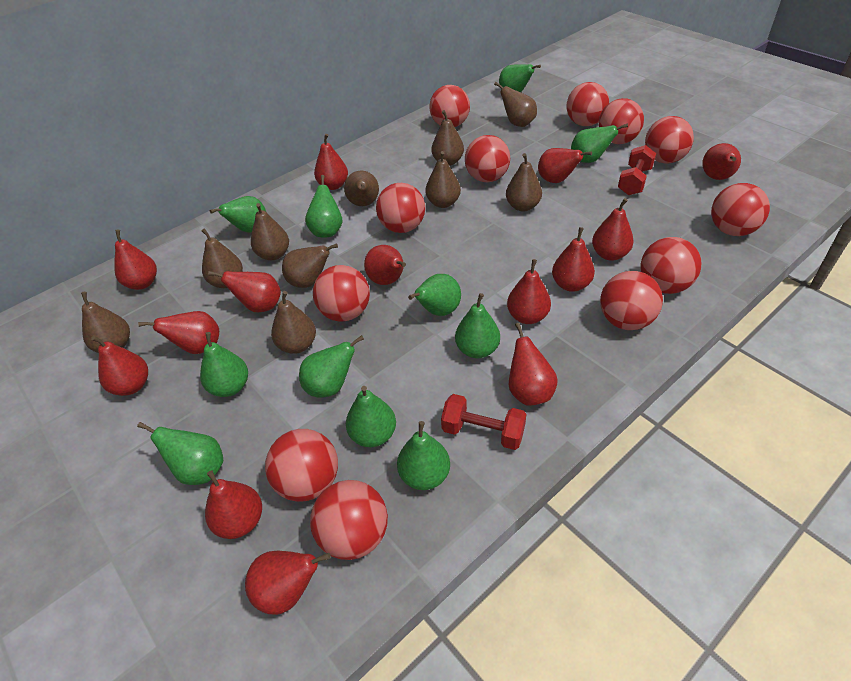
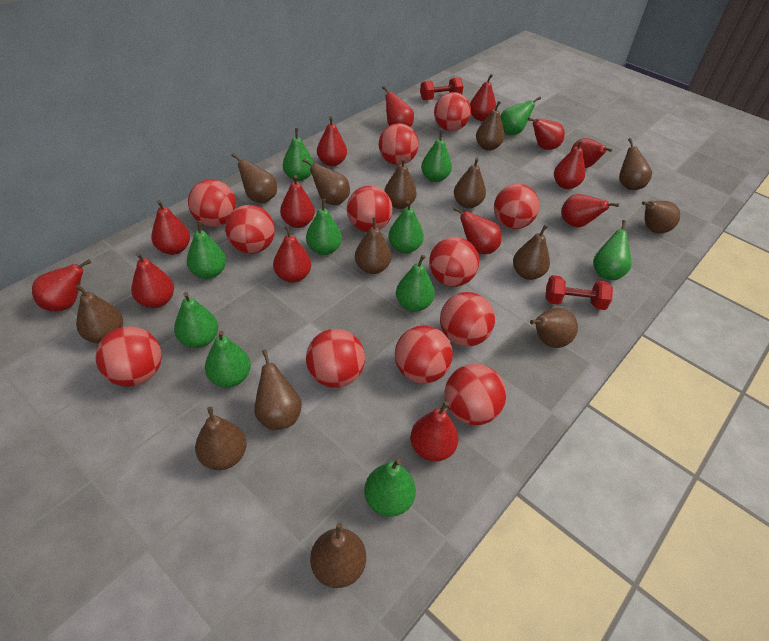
brown pear: 10 -> 14

